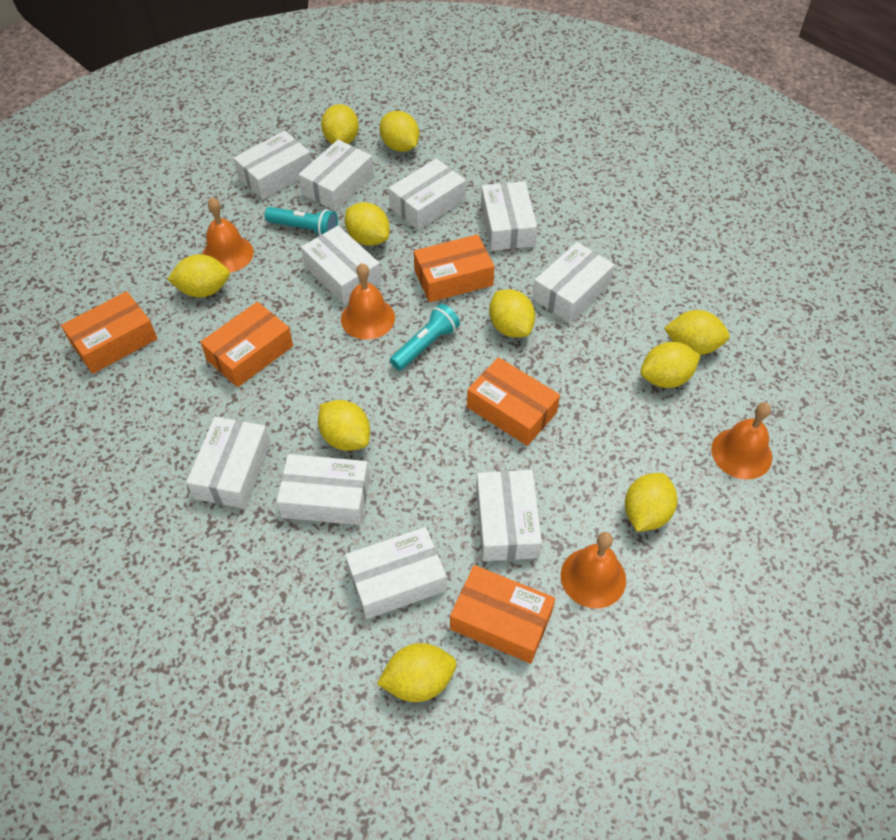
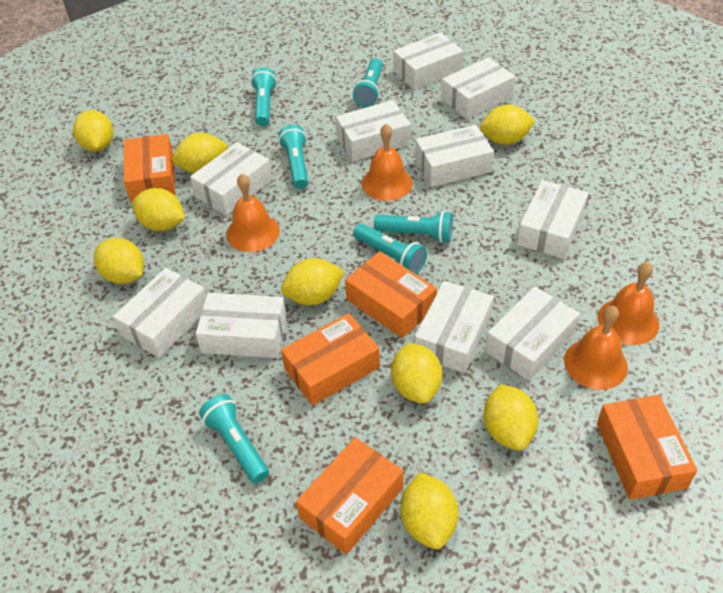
turquoise flashlight: 2 -> 6
yellow lemon: 10 -> 9

